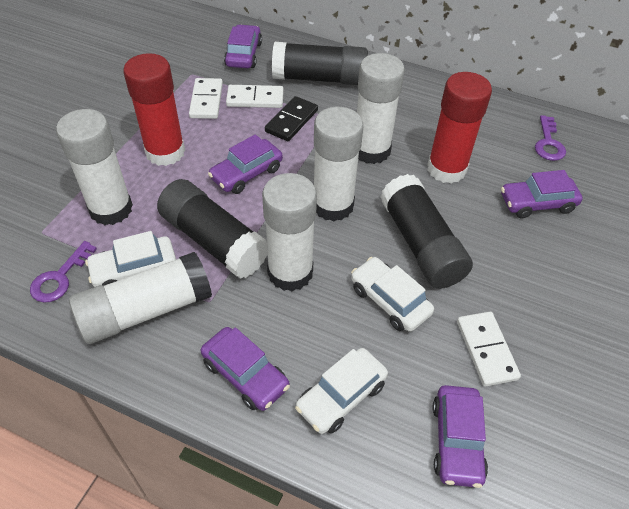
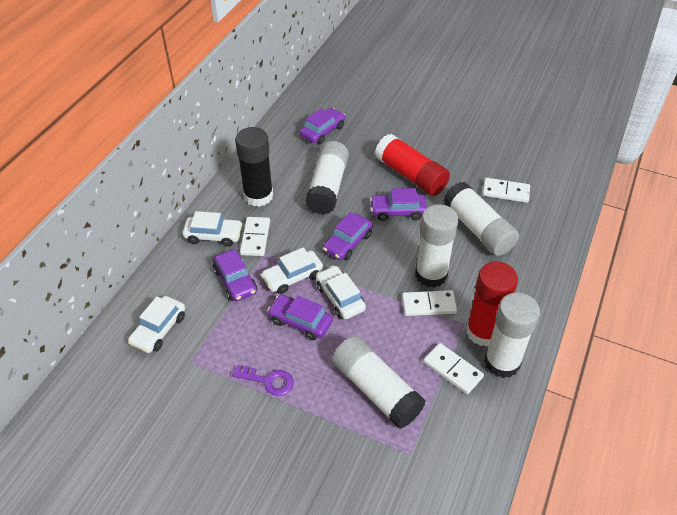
black domino: 1 -> 0
black glue stick: 3 -> 1
purple key: 2 -> 1
white car: 3 -> 4
white domino: 3 -> 4

